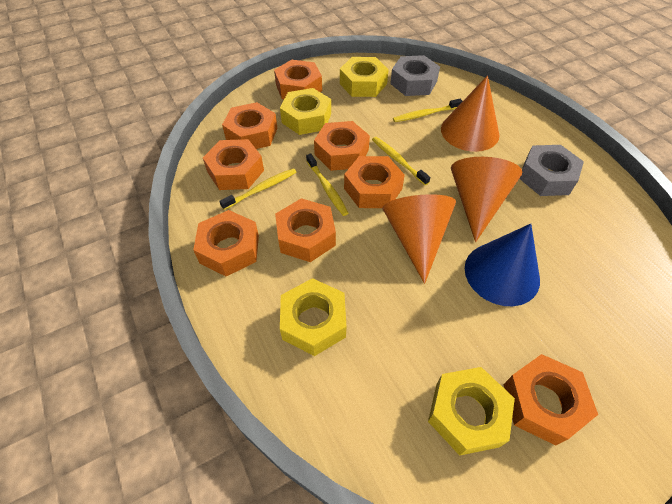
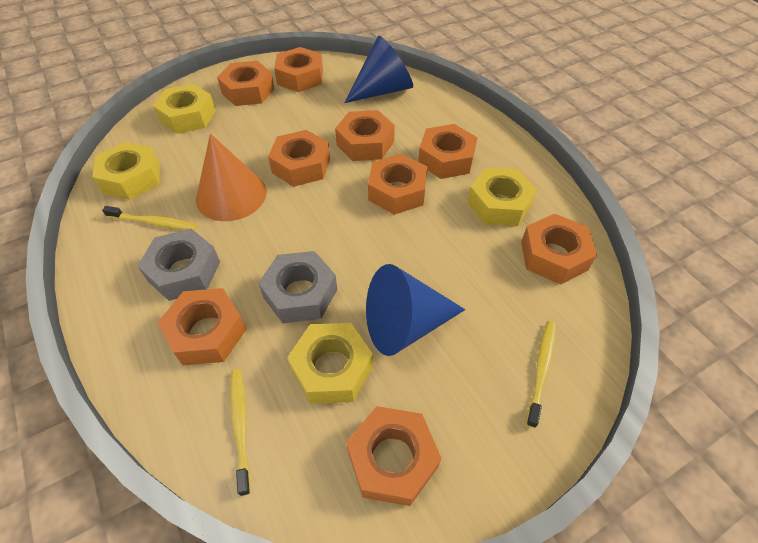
blue cone: 1 -> 2
orange cone: 3 -> 1
orange nut: 8 -> 9
yellow toothbrush: 4 -> 3

